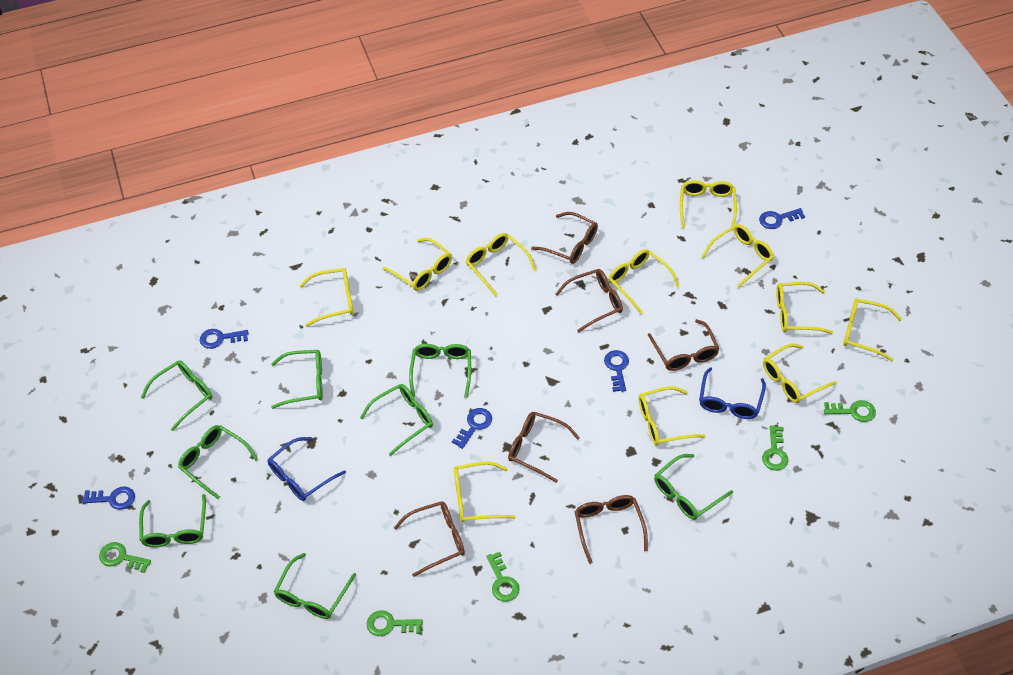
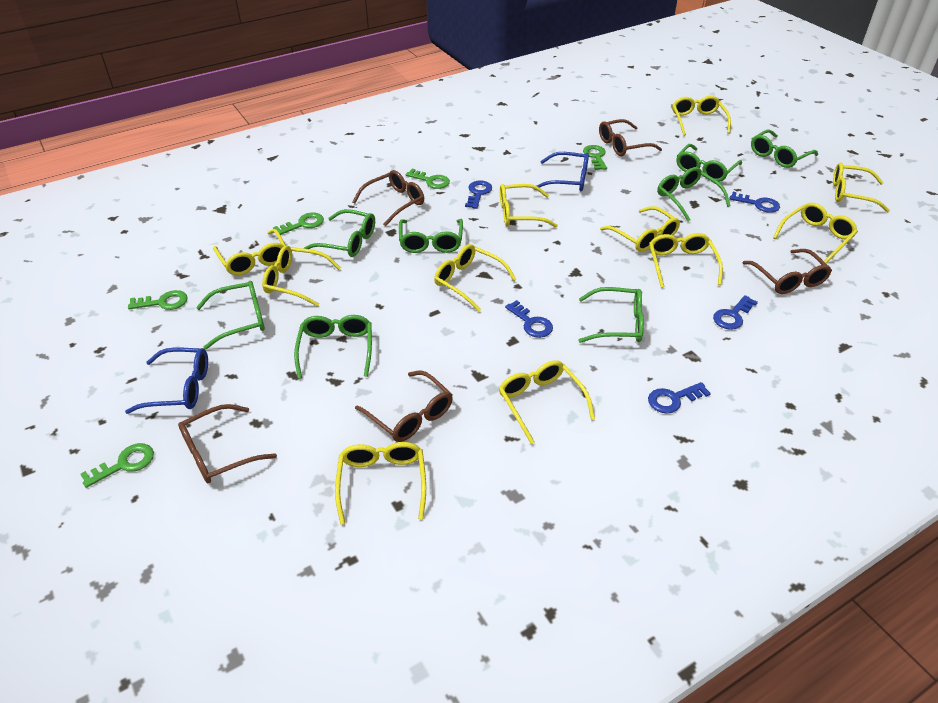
brown glasses: 6 -> 5

